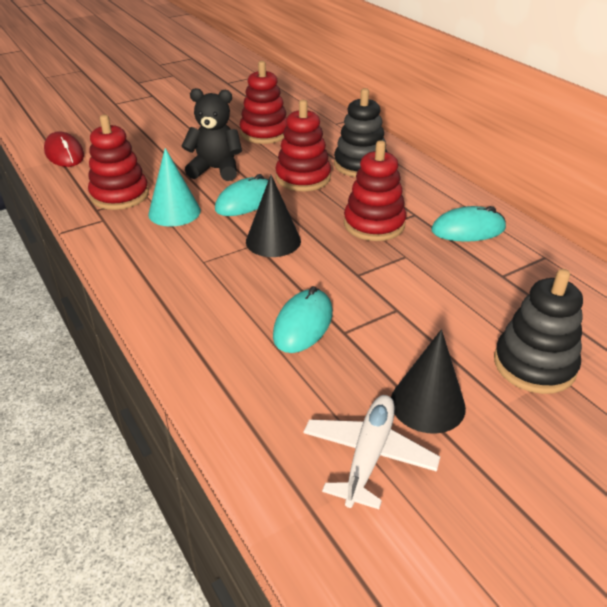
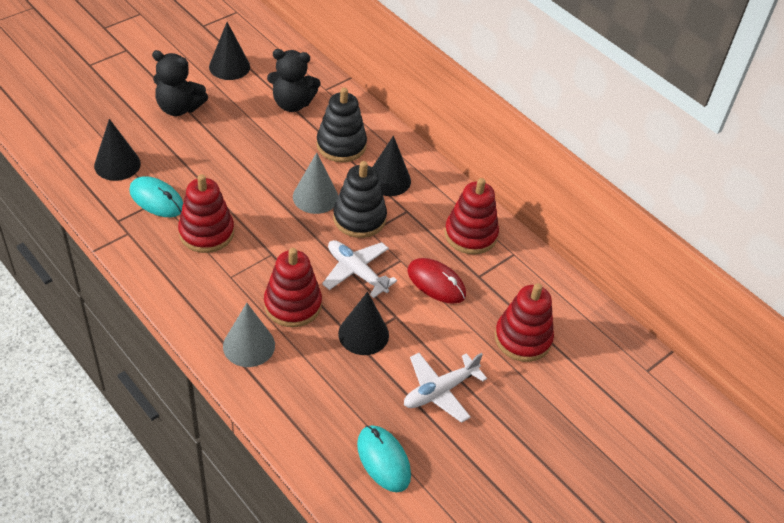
black cone: 2 -> 4
black teddy bear: 1 -> 2
grey cone: 0 -> 2
turquoise cone: 1 -> 0
turquoise mouse: 3 -> 2
white plane: 1 -> 2

